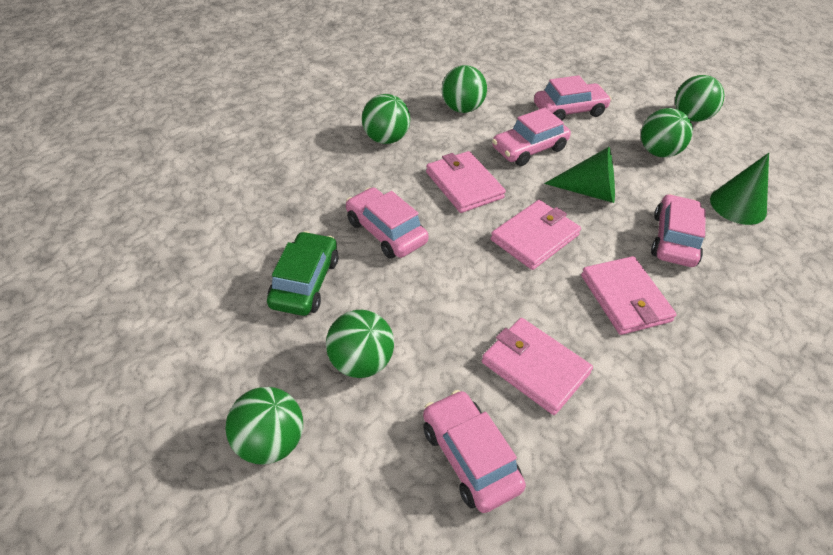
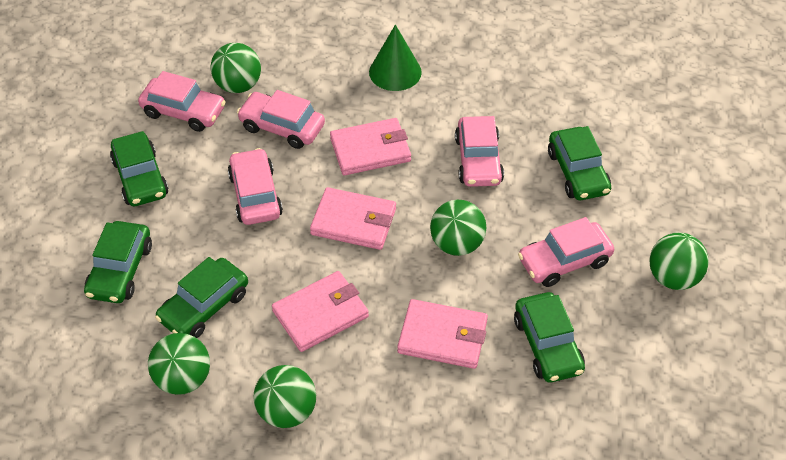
green ball: 6 -> 5
green car: 1 -> 5
green cone: 2 -> 1

